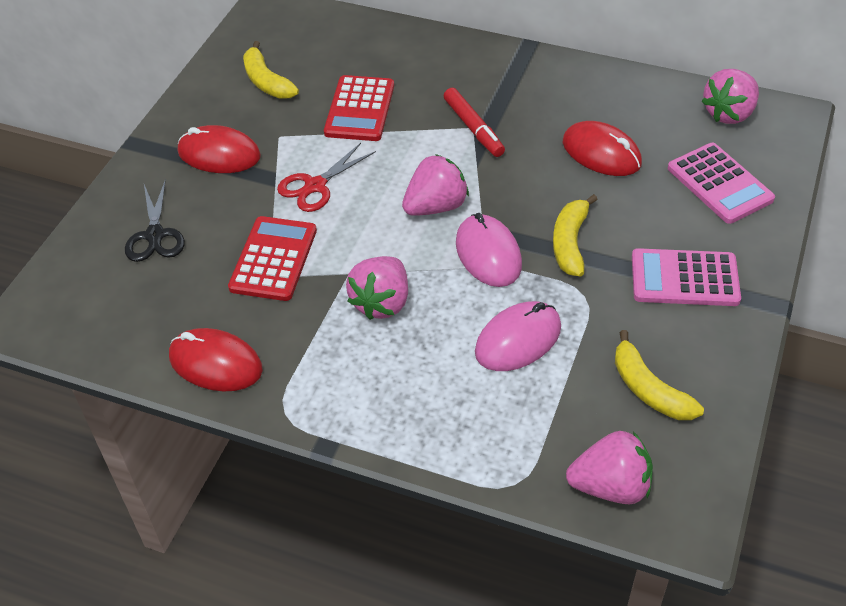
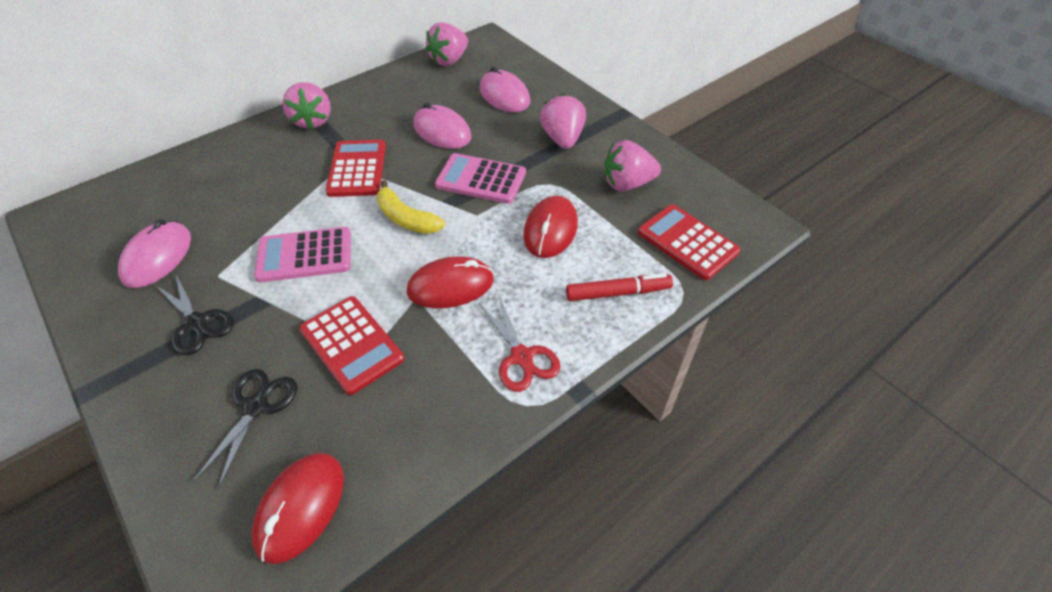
black scissors: 1 -> 2
pink mouse: 2 -> 3
red calculator: 2 -> 3
yellow banana: 3 -> 1

